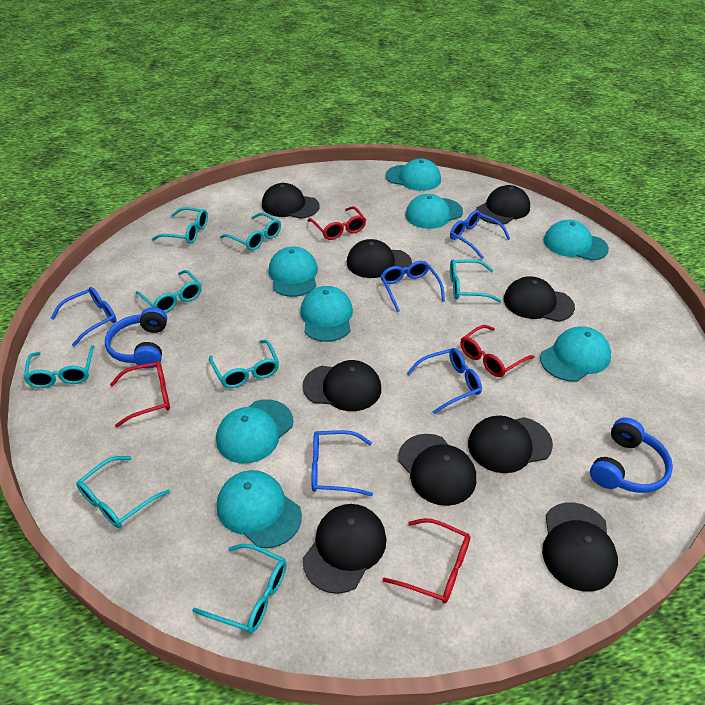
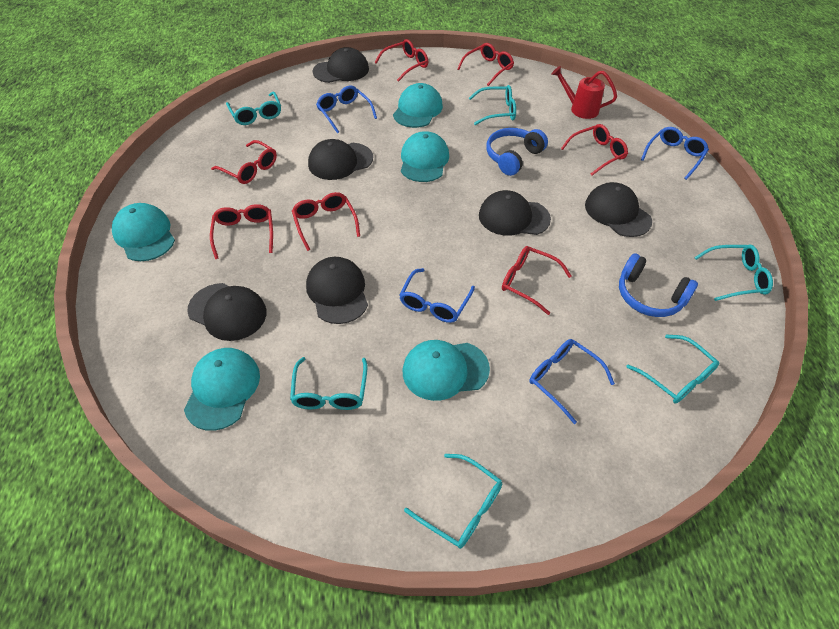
black cap: 9 -> 6
blue glasses: 5 -> 4
red glasses: 4 -> 7
red watering can: 0 -> 1
turquoise cap: 8 -> 5
turquoise glasses: 8 -> 6

